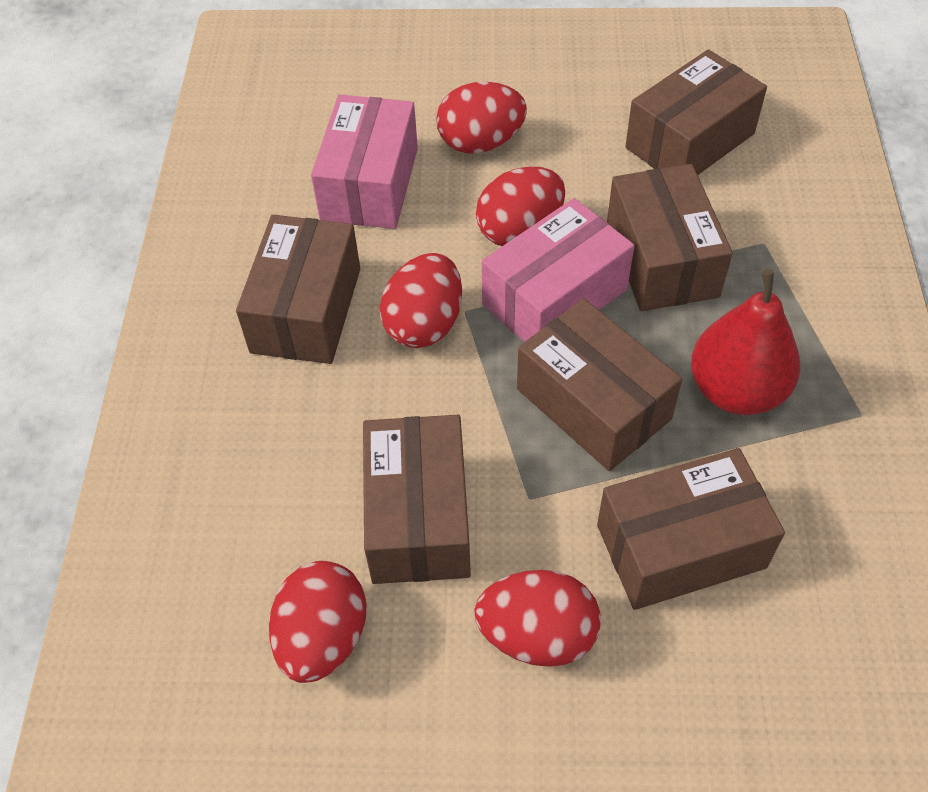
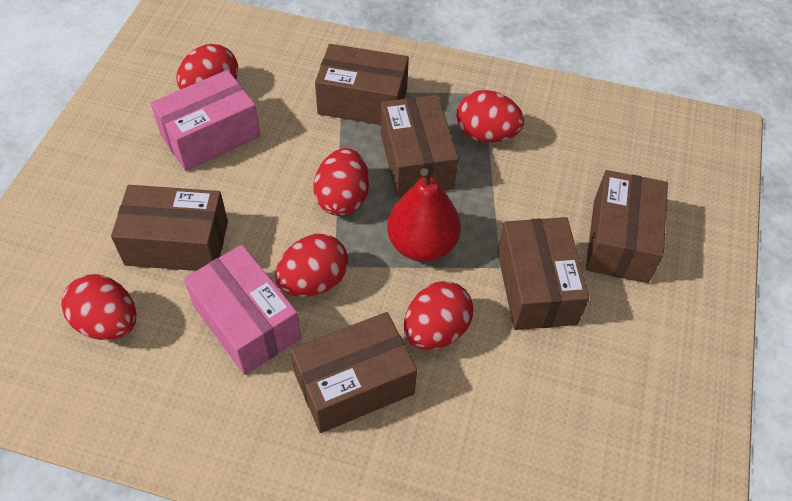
red egg: 5 -> 6

